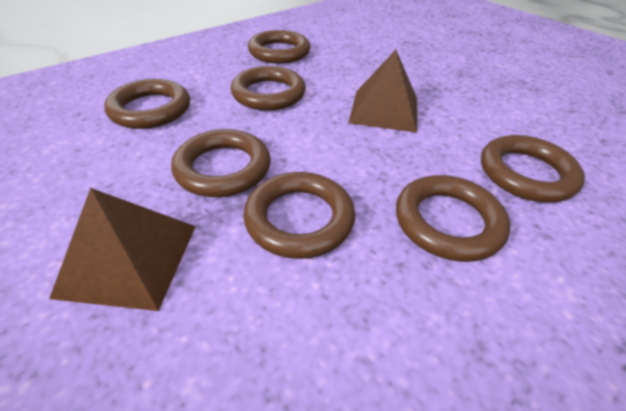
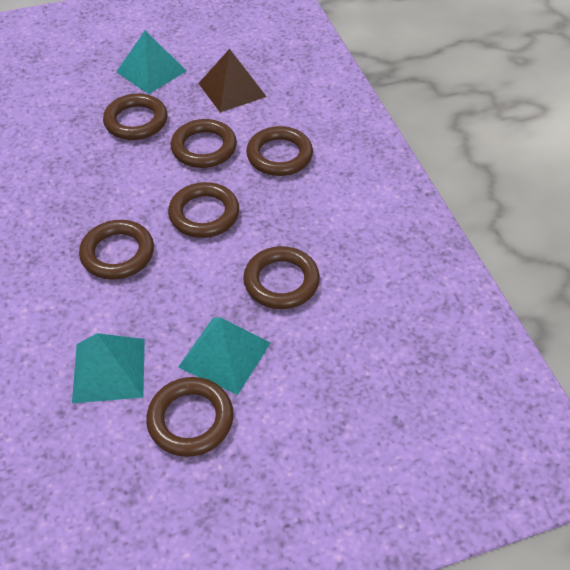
brown pyramid: 2 -> 1
turquoise pyramid: 0 -> 3

